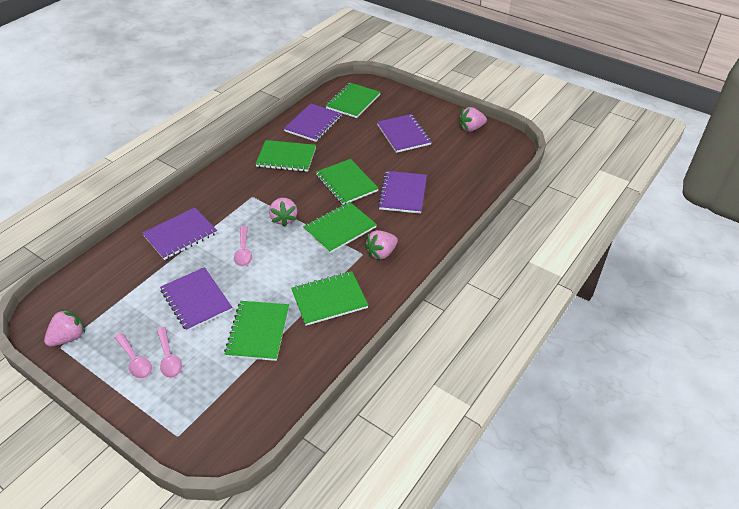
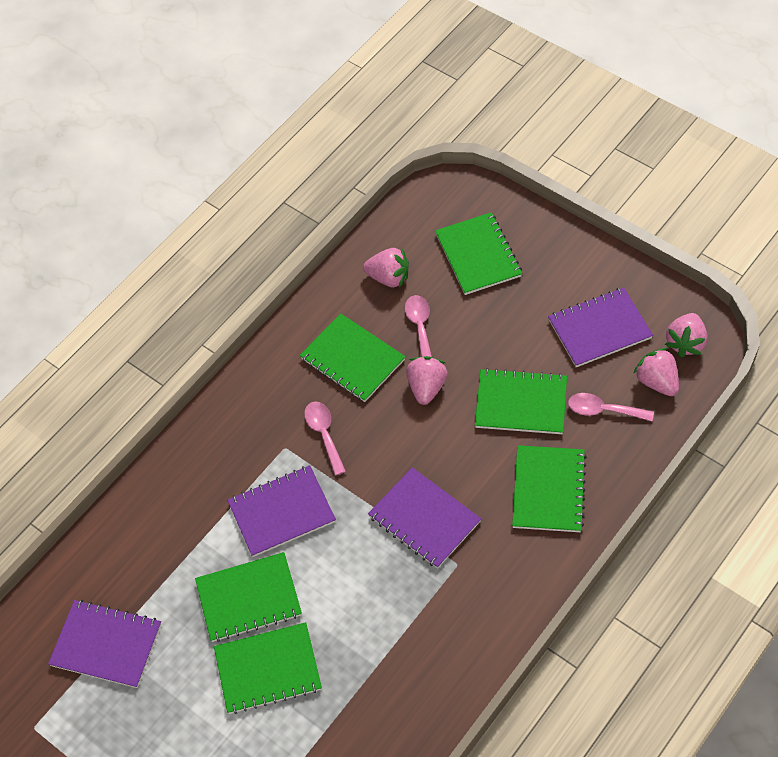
purple notebook: 5 -> 4

